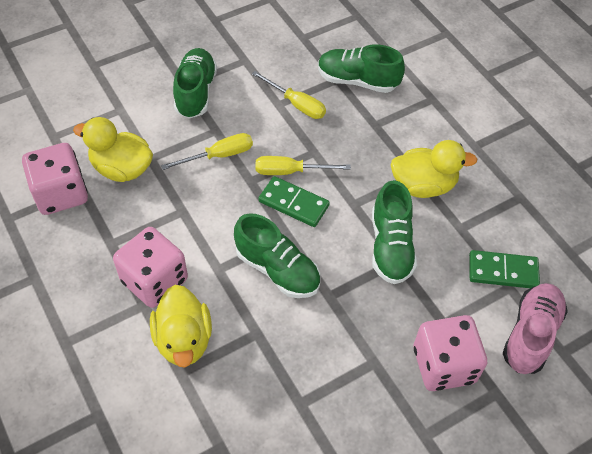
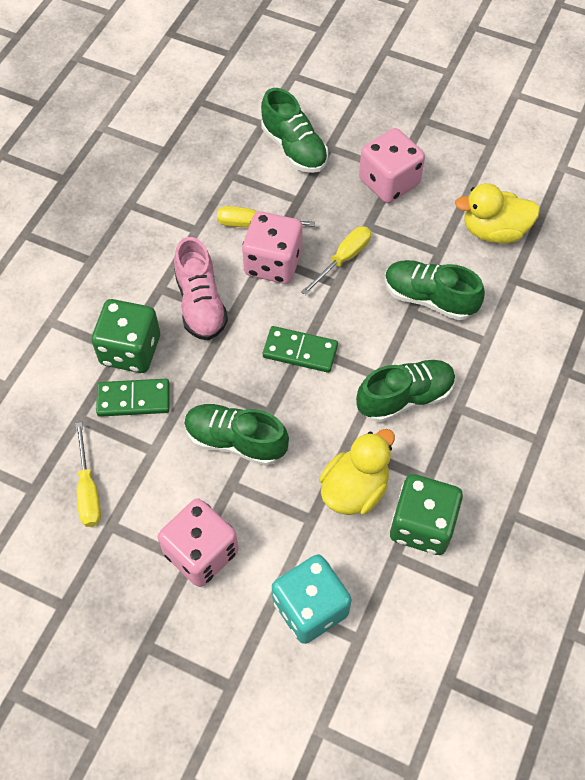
green dice: 0 -> 2
turquoise dice: 0 -> 1
yellow duck: 3 -> 2

